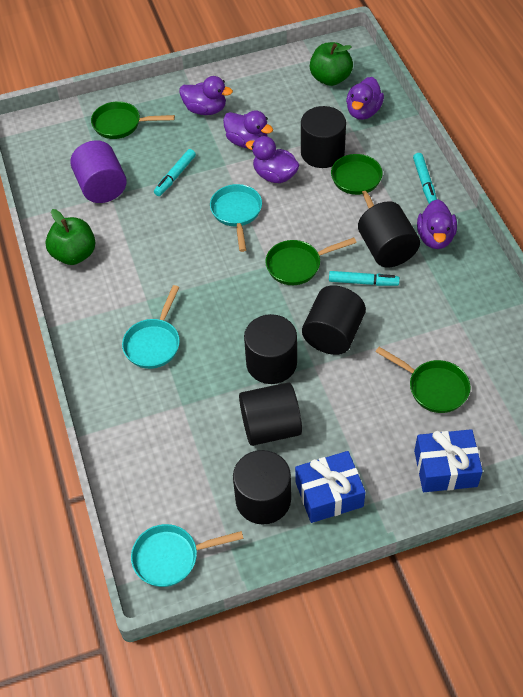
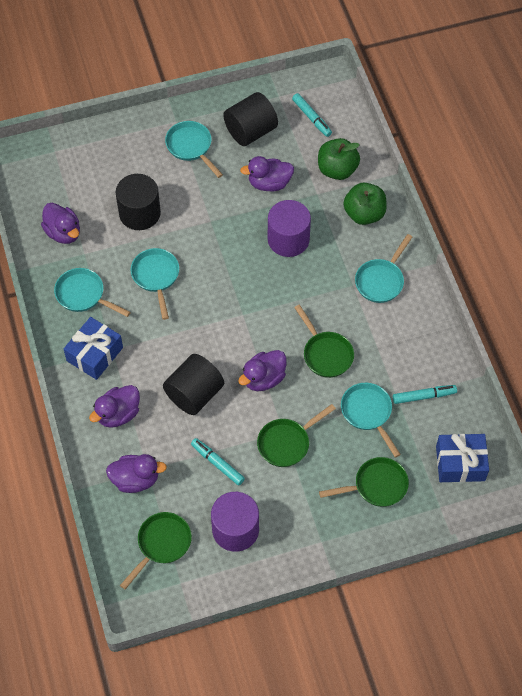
black cylinder: 6 -> 3
purple cylinder: 1 -> 2
turquoise pan: 3 -> 5

